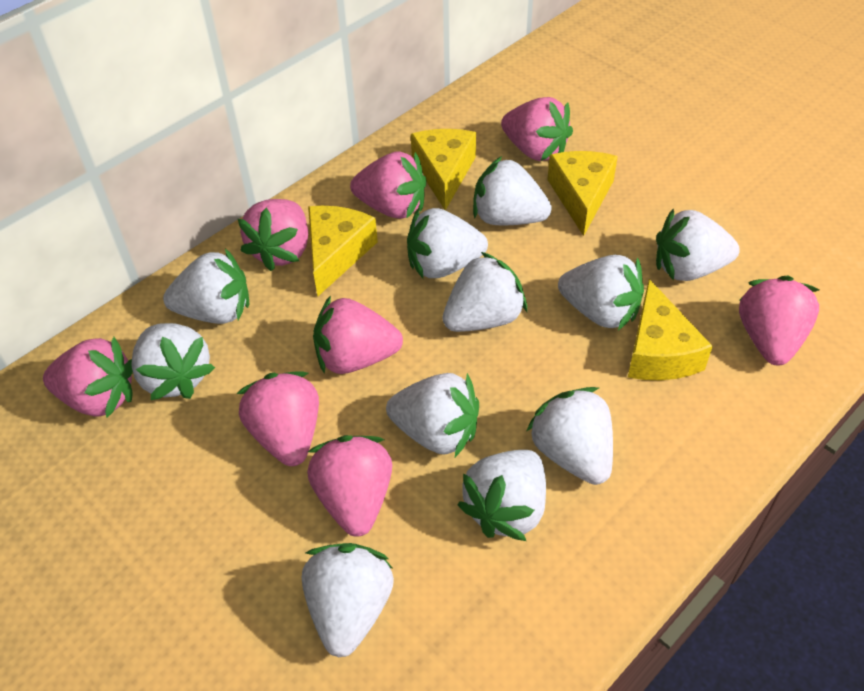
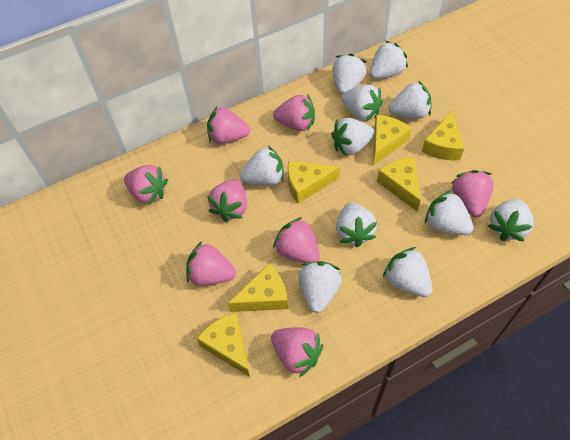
yellow cheese: 4 -> 6

